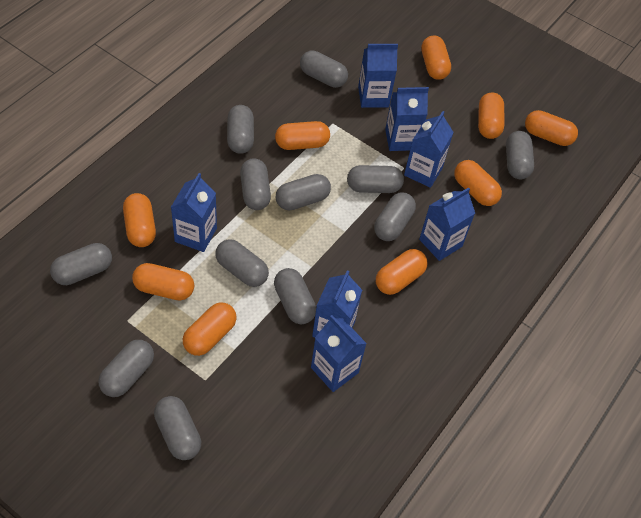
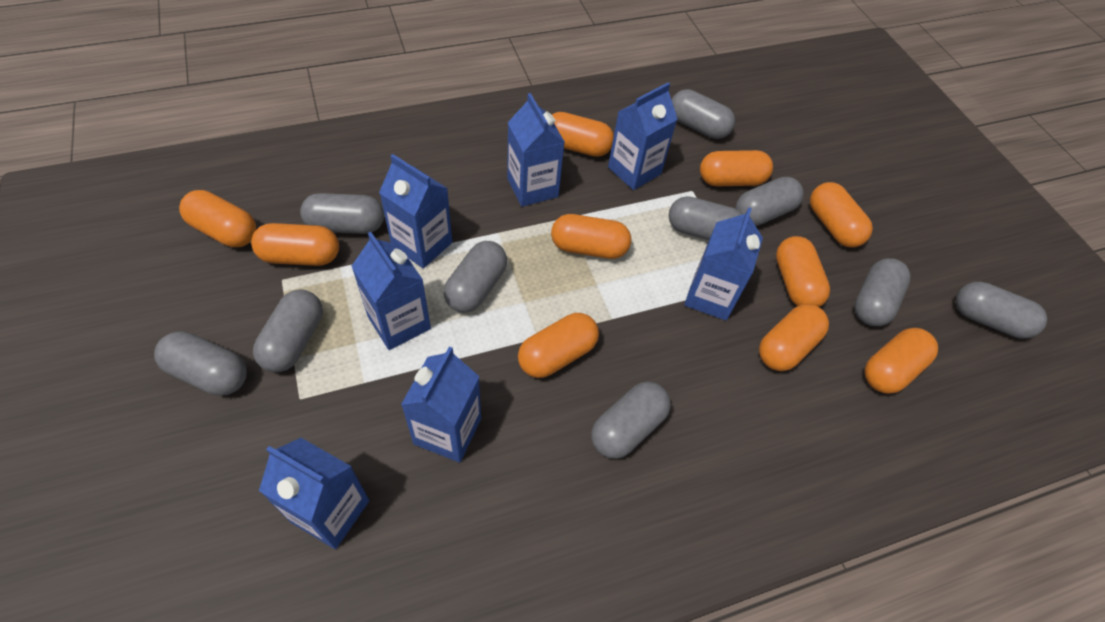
grey capsule: 12 -> 10
orange capsule: 9 -> 10

